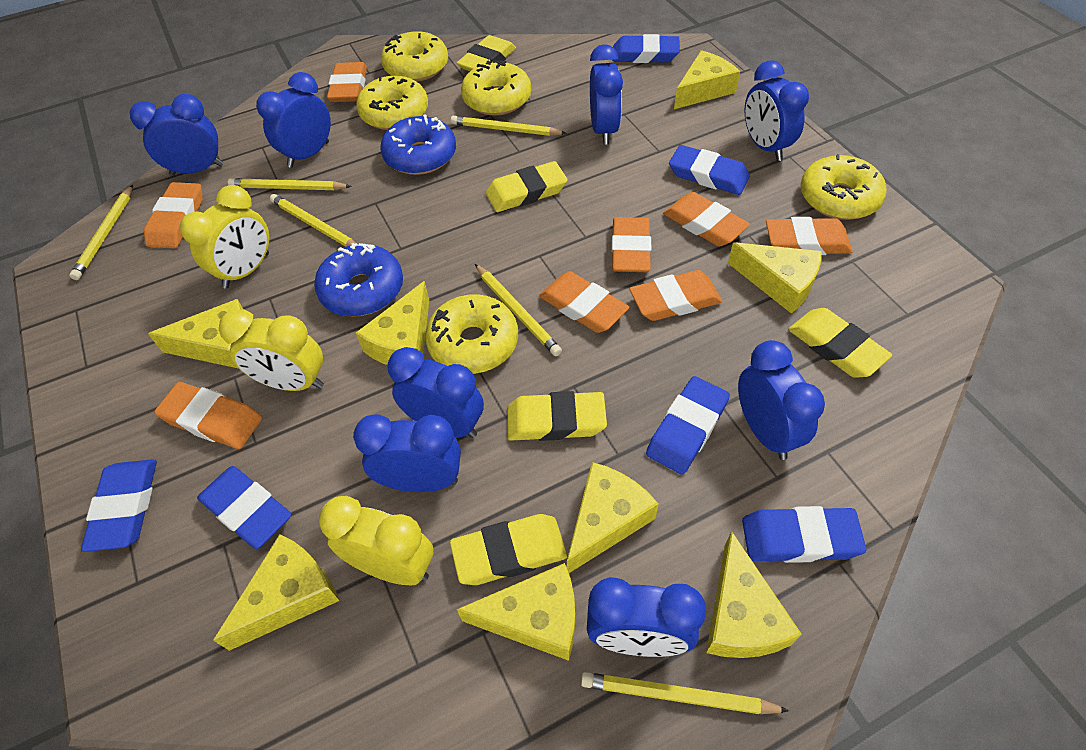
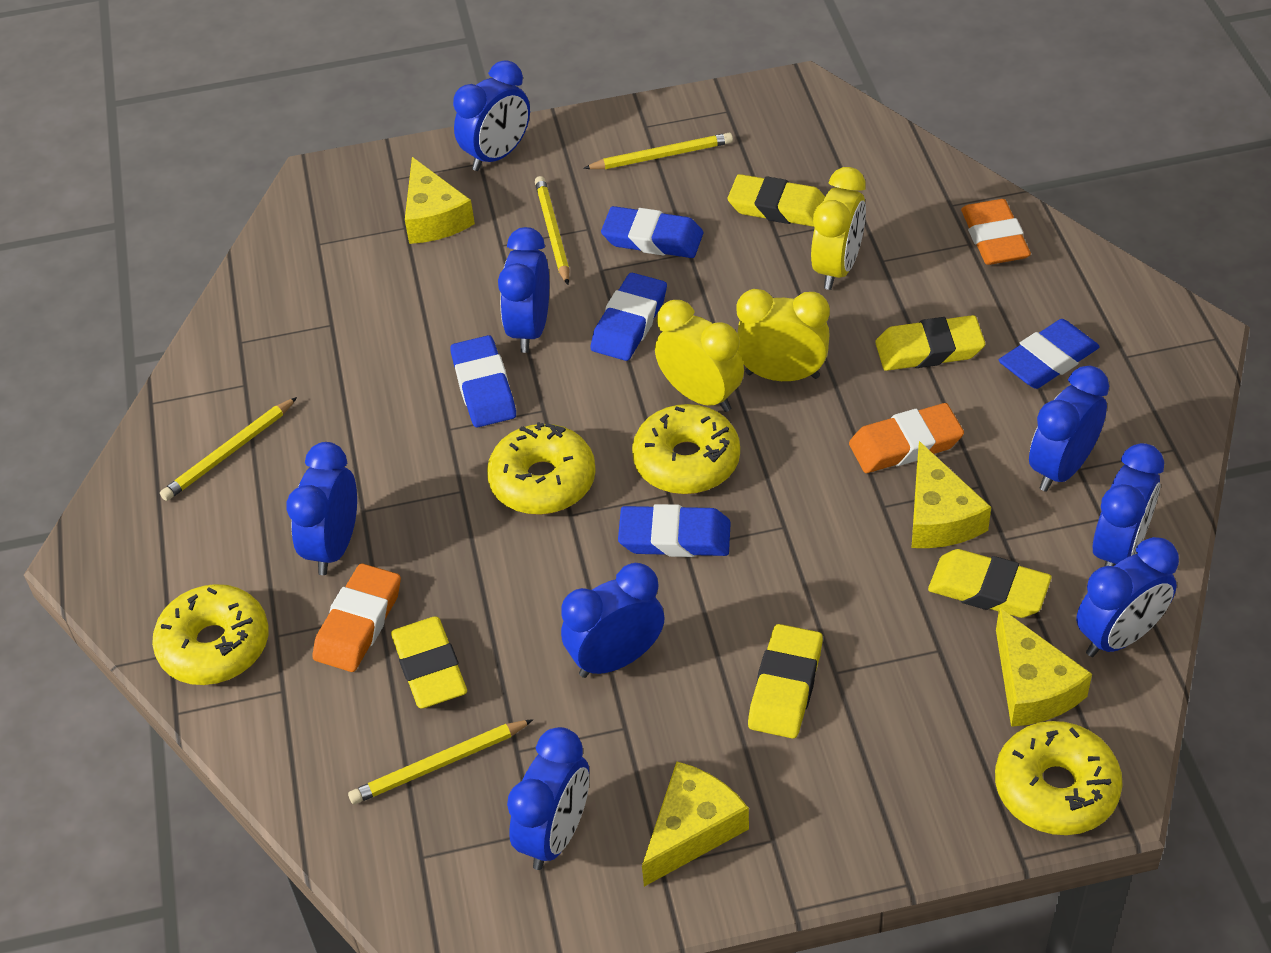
blue donut: 2 -> 0
blue eraser: 6 -> 5
orange eraser: 8 -> 3
yellow cheese: 8 -> 4
yellow donut: 5 -> 4
yellow pencil: 6 -> 4

